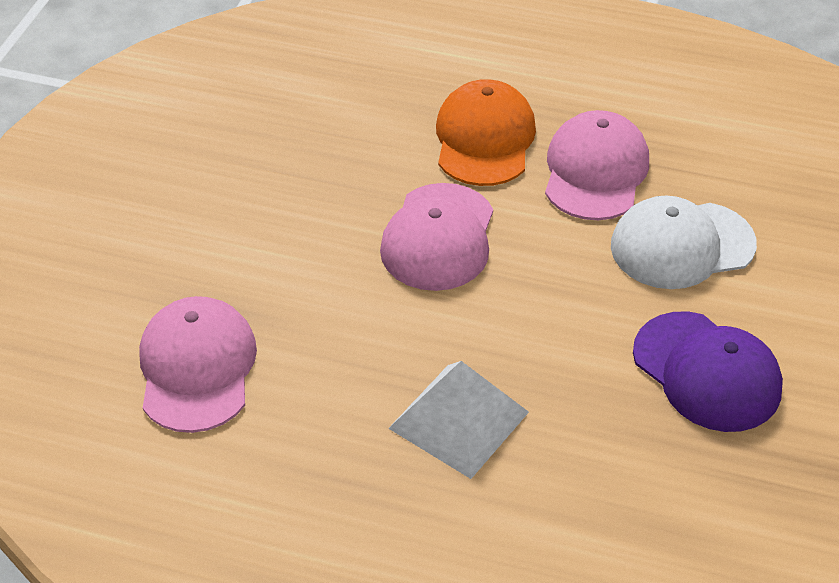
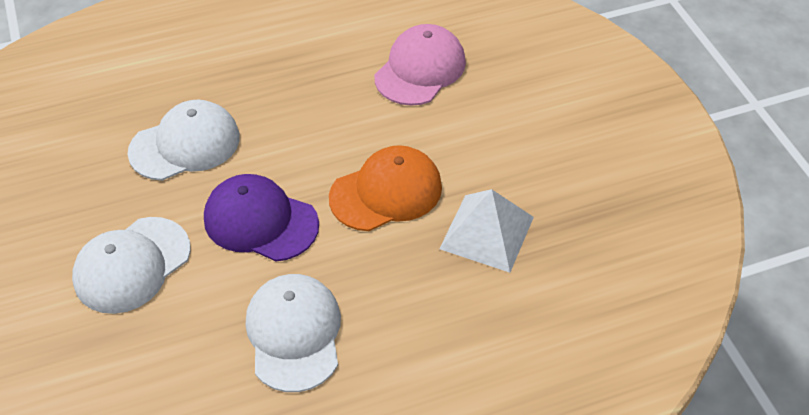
pink cap: 3 -> 1
white cap: 1 -> 3

